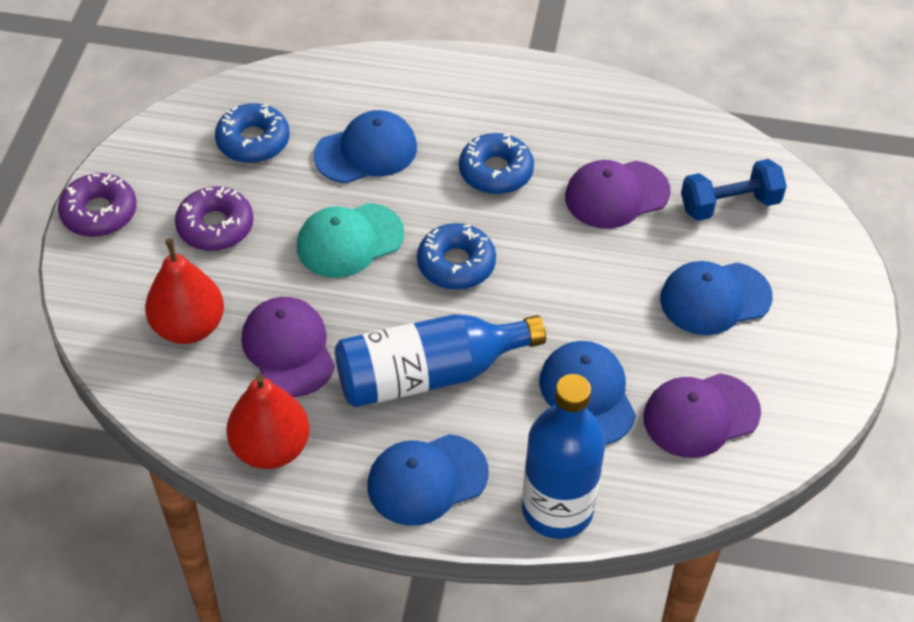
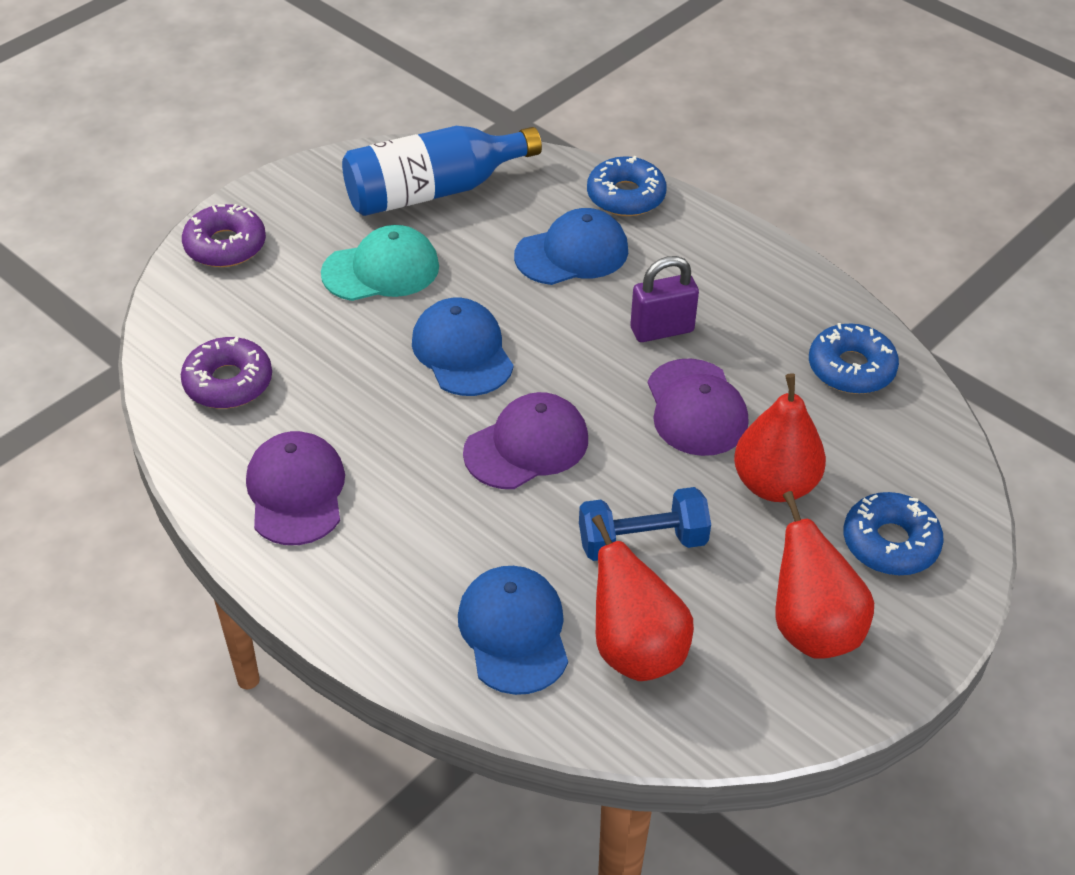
blue bottle: 2 -> 1
blue cap: 4 -> 3
purple padlock: 0 -> 1
red pear: 2 -> 3

